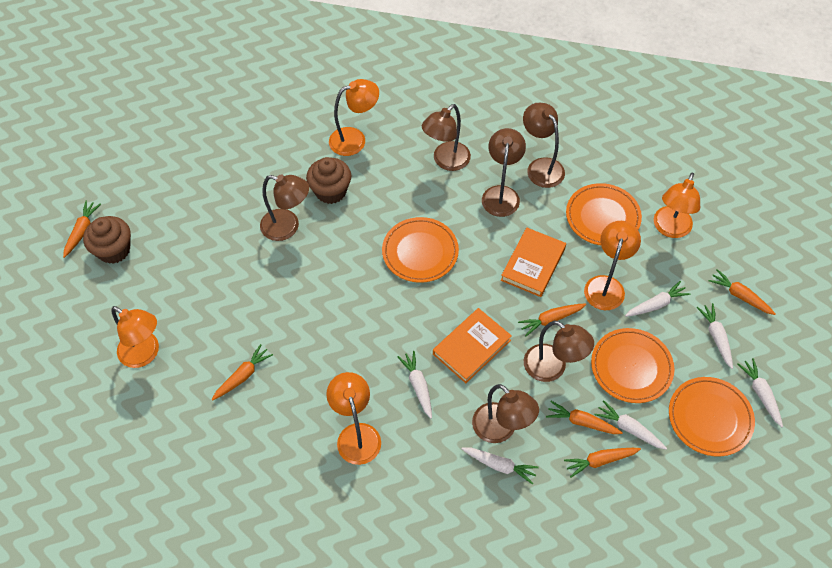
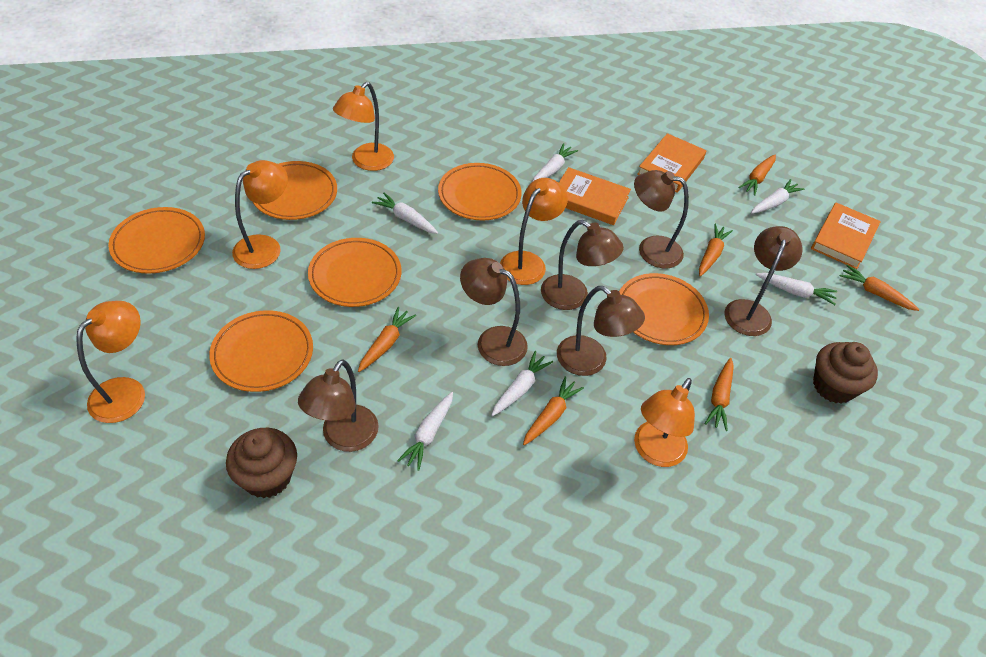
orange book: 2 -> 3
orange plate: 4 -> 6

